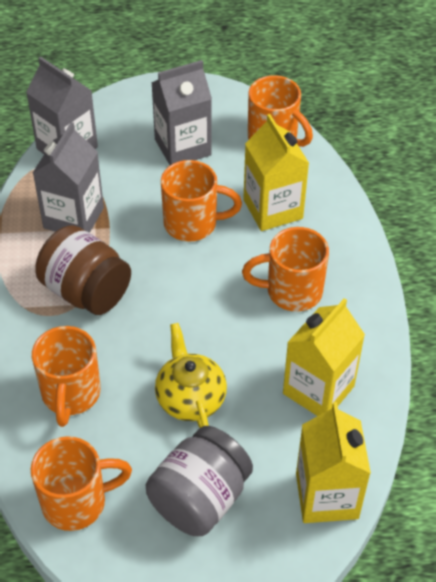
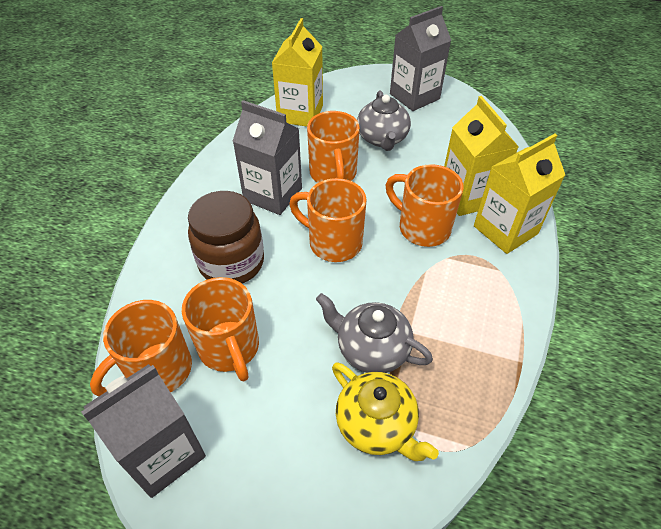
grey jar: 1 -> 0
grey teapot: 0 -> 2

